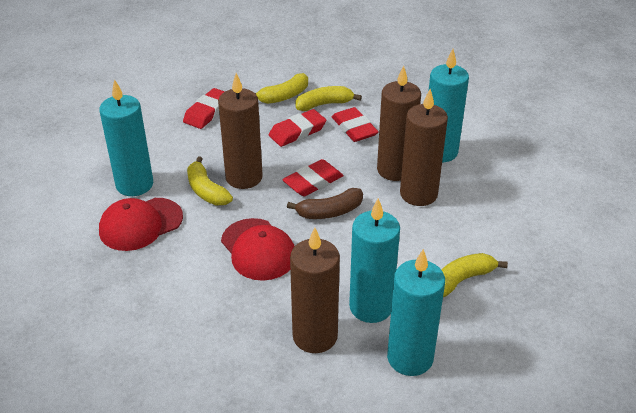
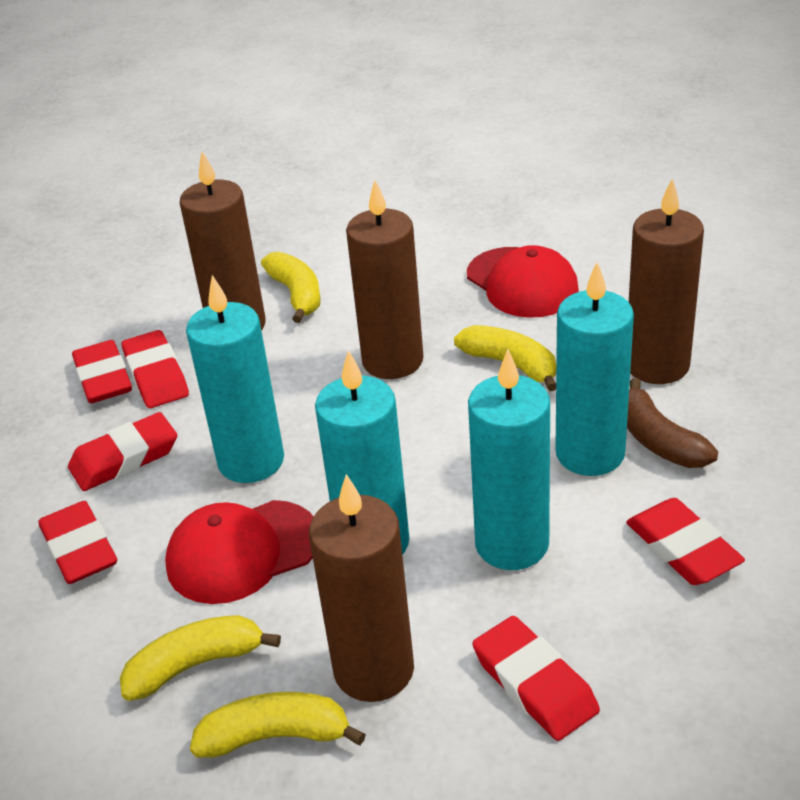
red eraser: 4 -> 6

